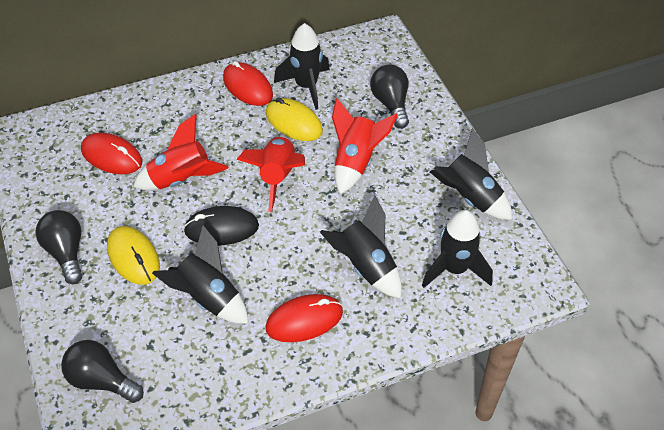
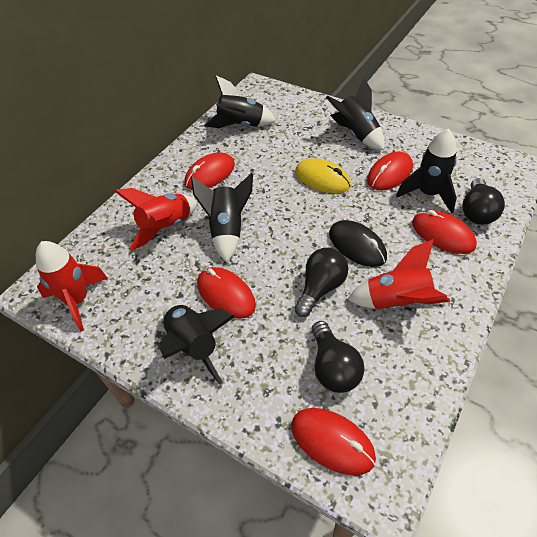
red mouse: 3 -> 5
yellow mouse: 2 -> 1

